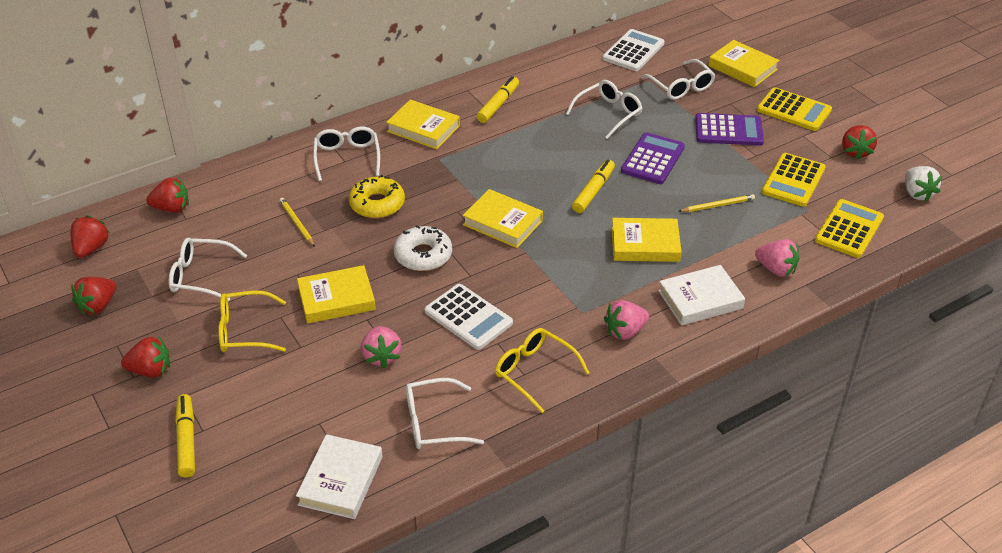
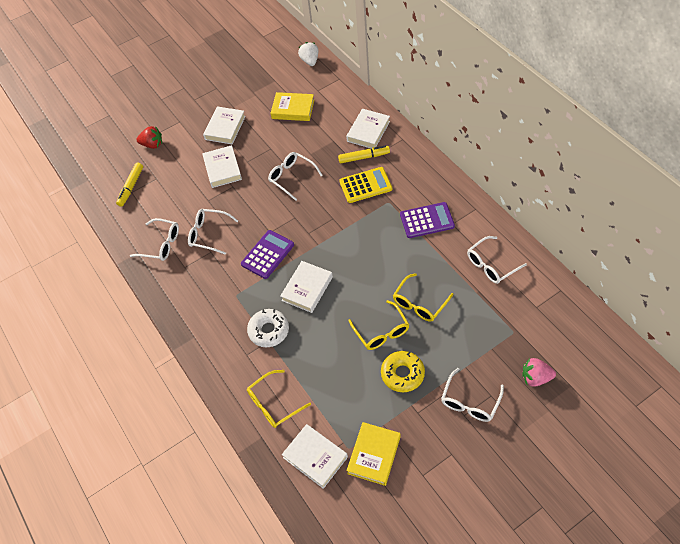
pink strawberry: 3 -> 1
red strawberry: 5 -> 1
white book: 2 -> 5
white calculator: 2 -> 0
yellow book: 5 -> 2
yellow calculator: 3 -> 1
yellow glasses: 2 -> 3
yellow marker: 3 -> 2
yellow pencil: 2 -> 0

